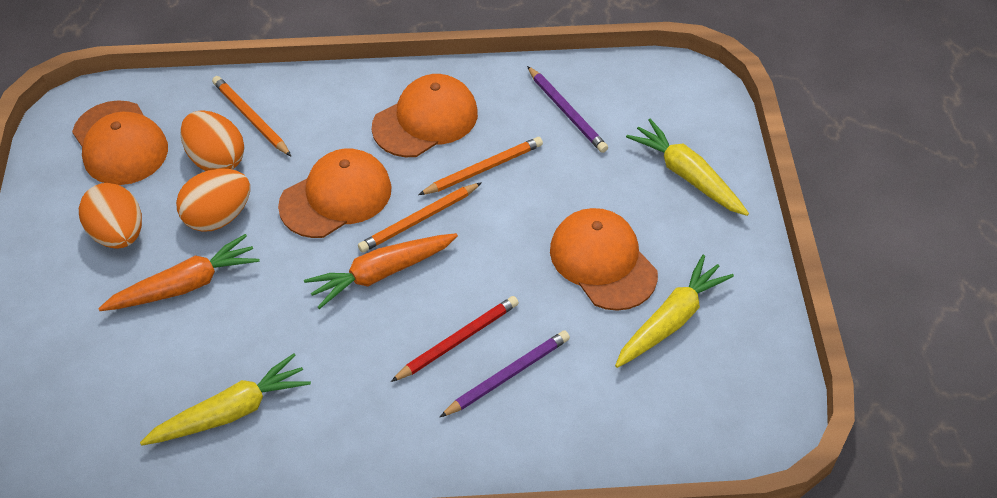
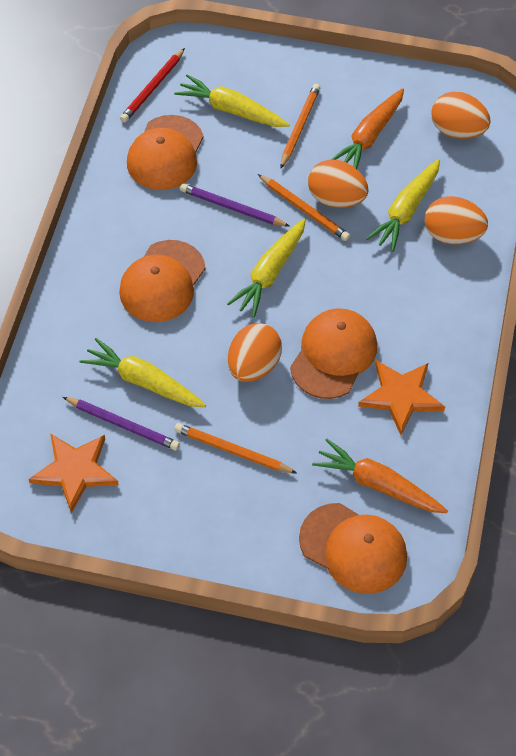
orange egg: 3 -> 4
orange star: 0 -> 2
yellow carrot: 3 -> 4

